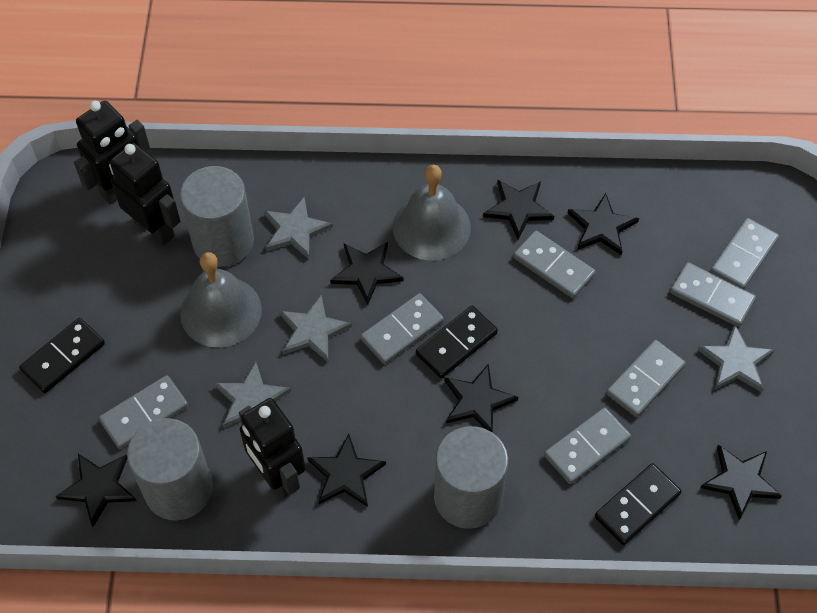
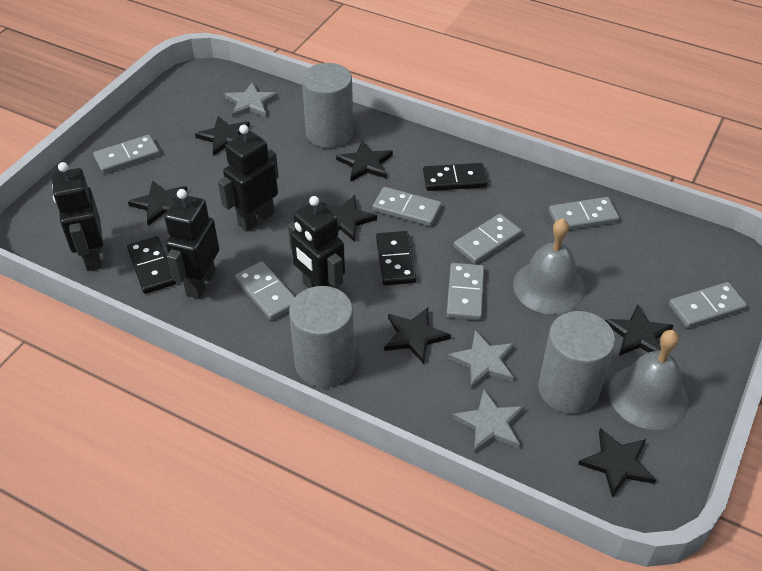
black robot: 3 -> 4
grey star: 4 -> 3

